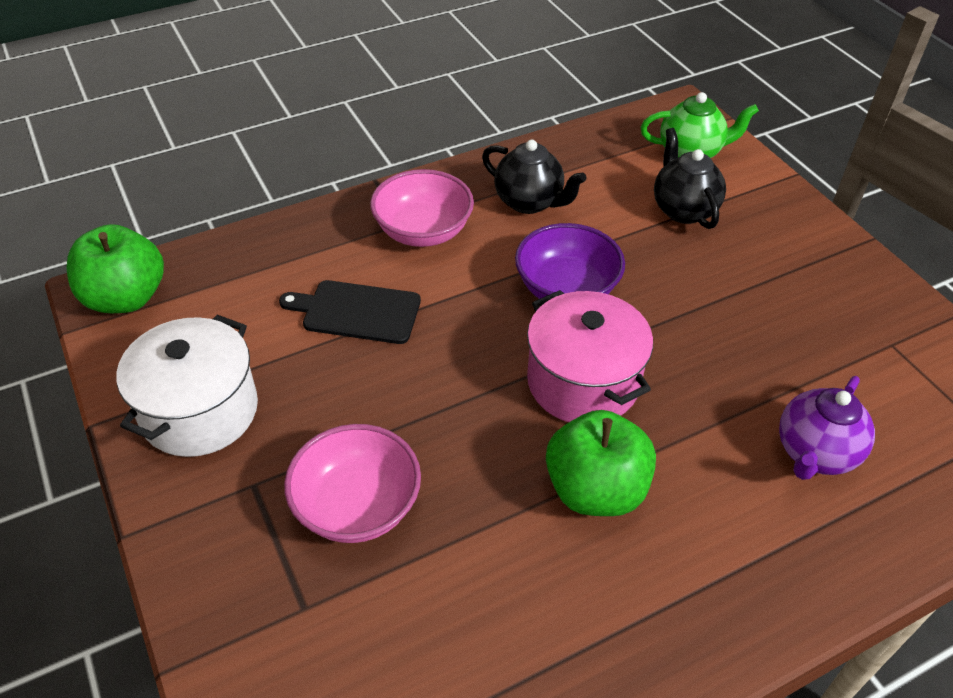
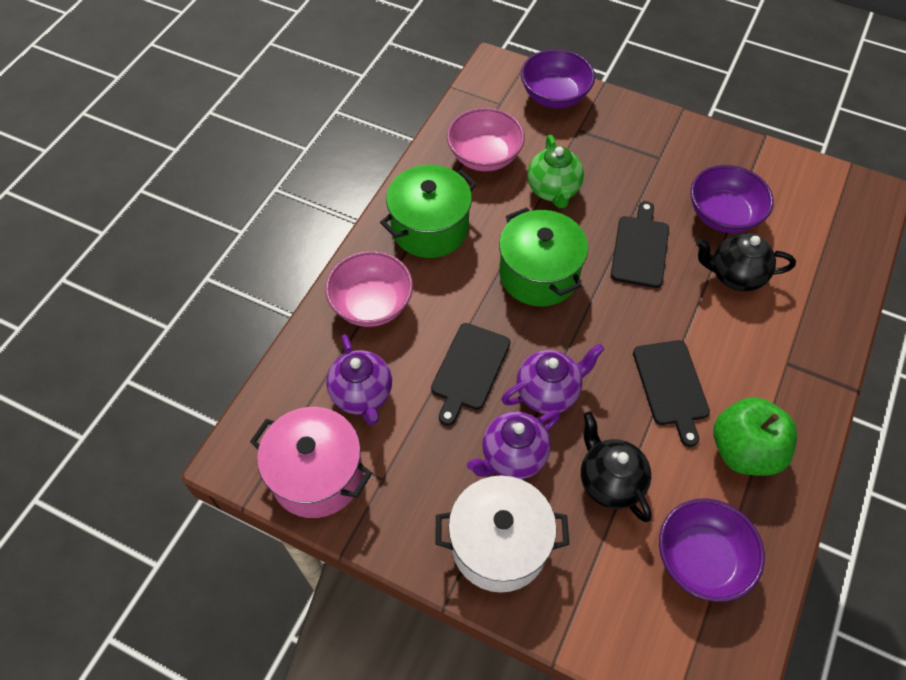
black cutting board: 1 -> 3
green apple: 2 -> 1
green pot: 0 -> 2
purple bowl: 1 -> 3
purple teapot: 1 -> 3

